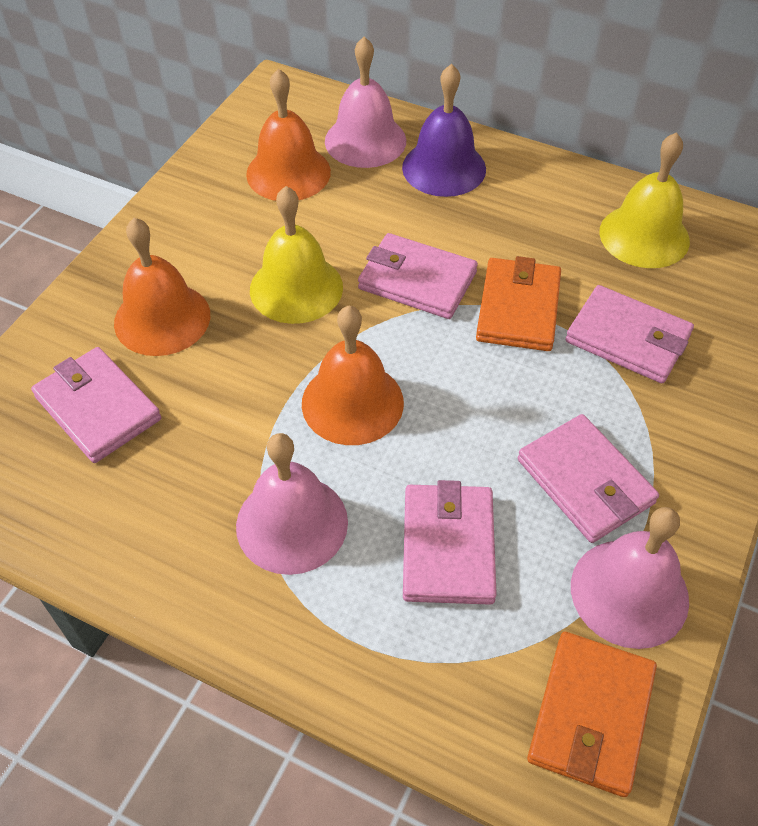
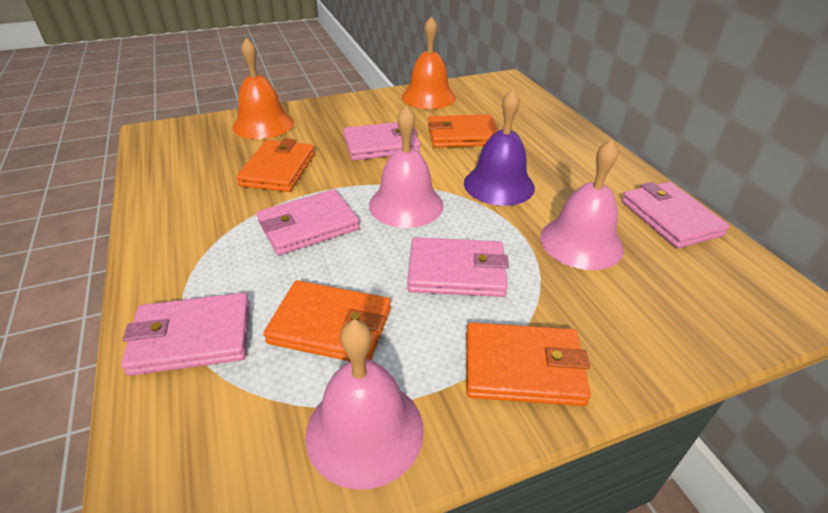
orange bell: 3 -> 2
orange wallet: 2 -> 4
yellow bell: 2 -> 0

